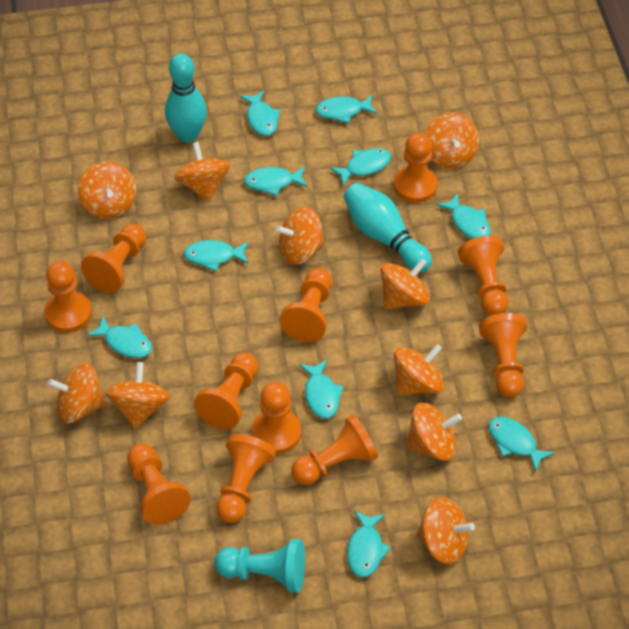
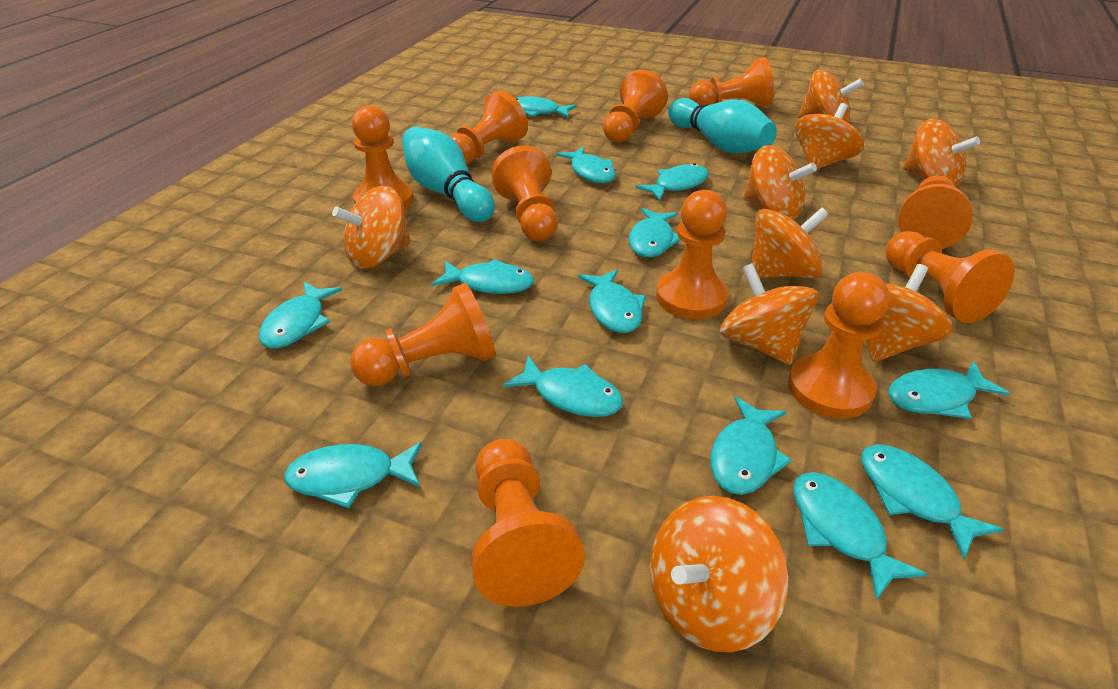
orange spinning top: 10 -> 9
turquoise fish: 10 -> 13
turquoise pawn: 1 -> 0

